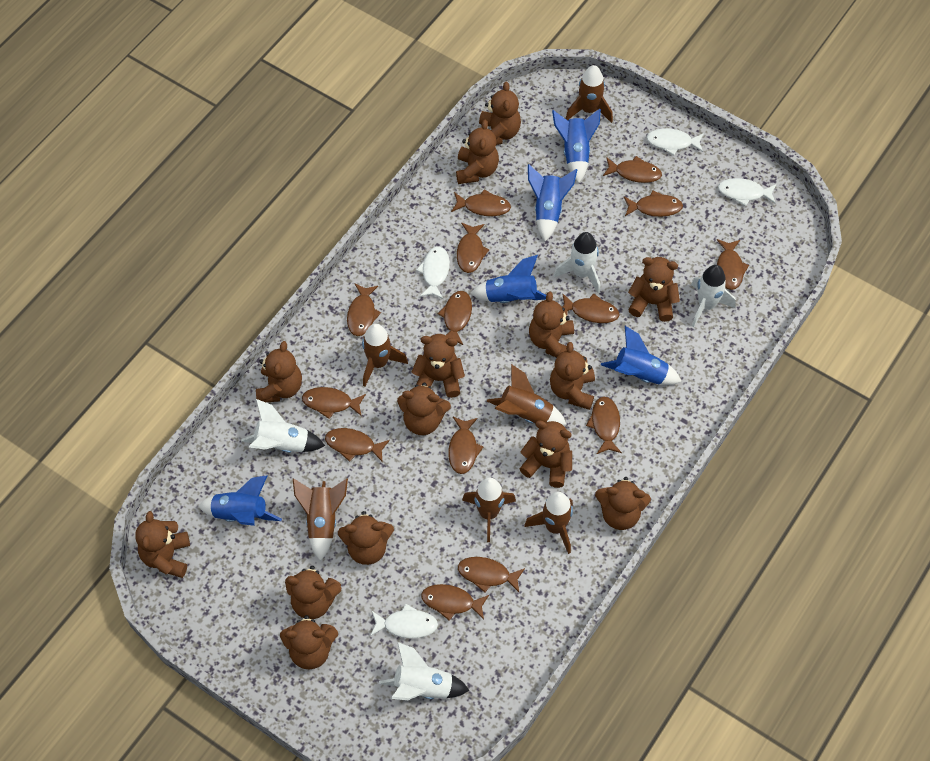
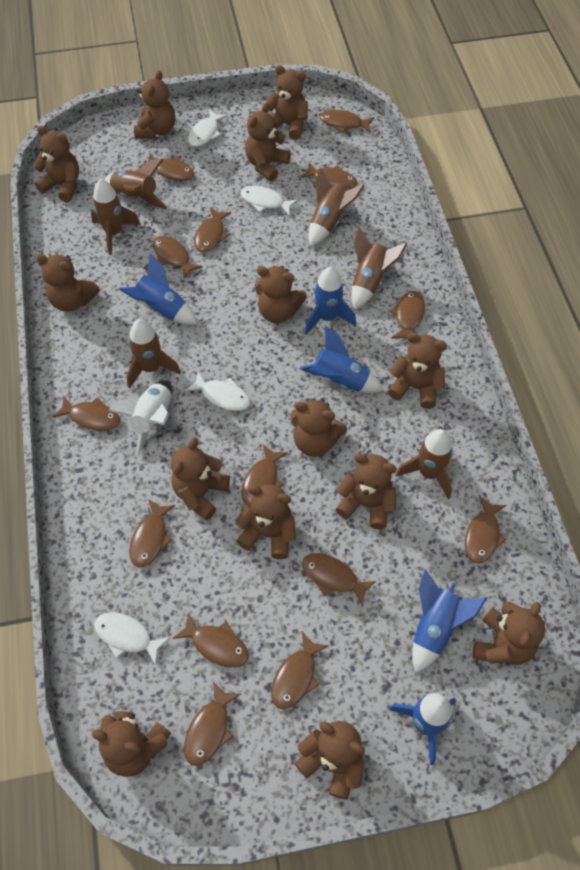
white rocket: 4 -> 1

